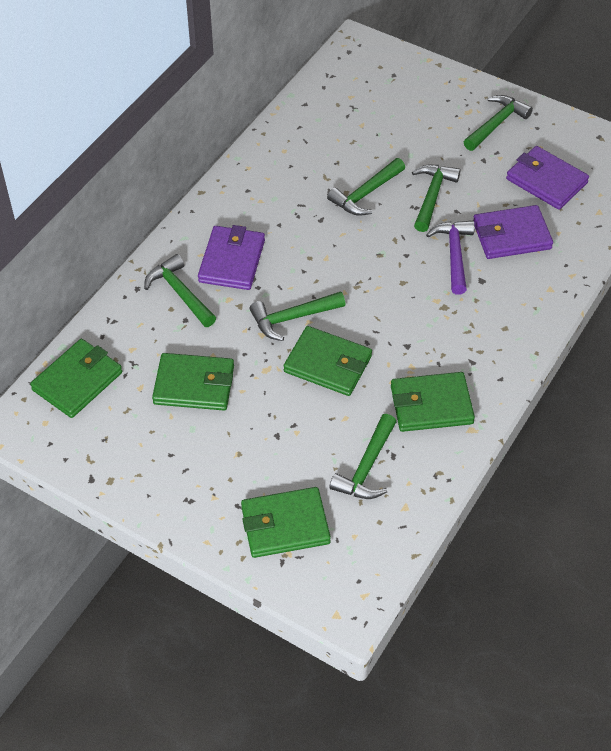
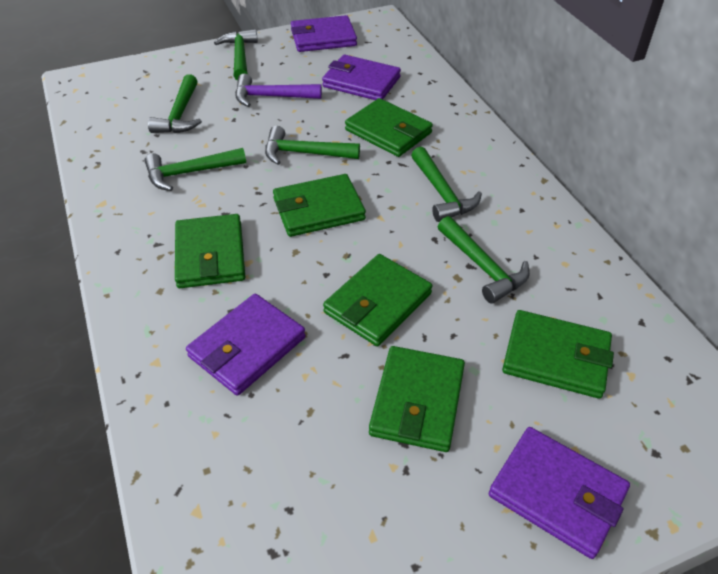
green wallet: 5 -> 6
purple wallet: 3 -> 4

